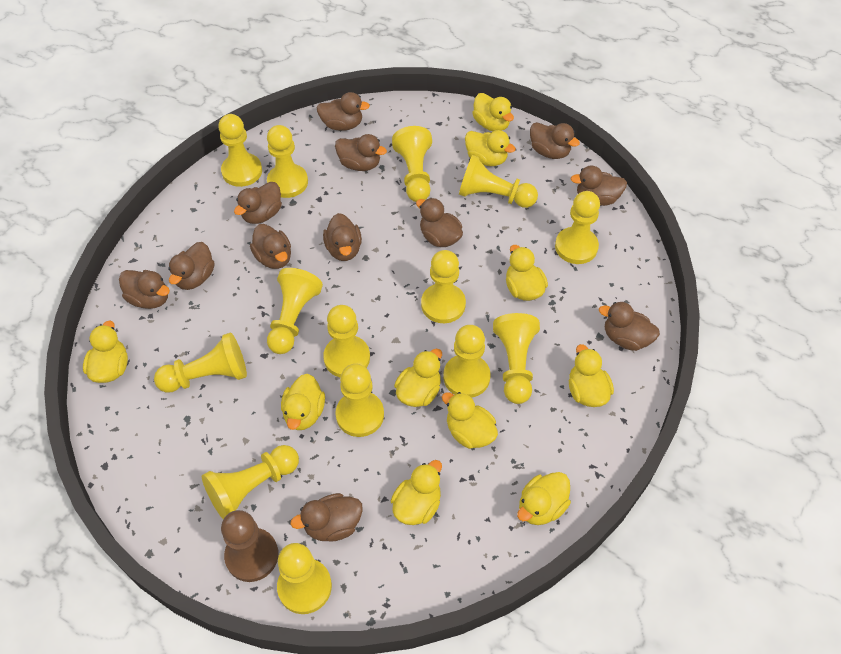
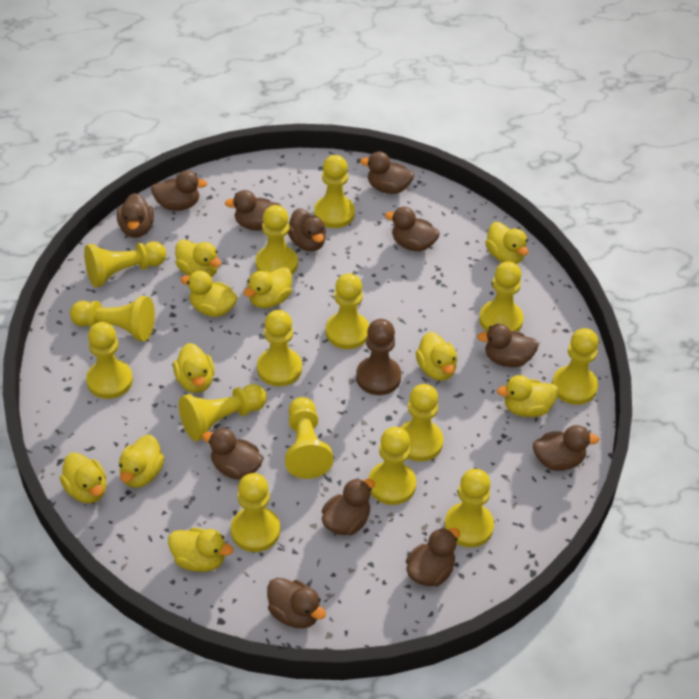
yellow pawn: 14 -> 15

